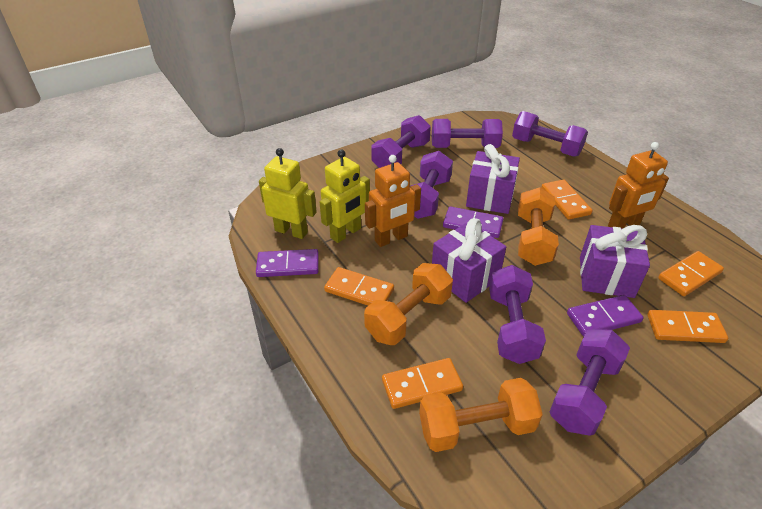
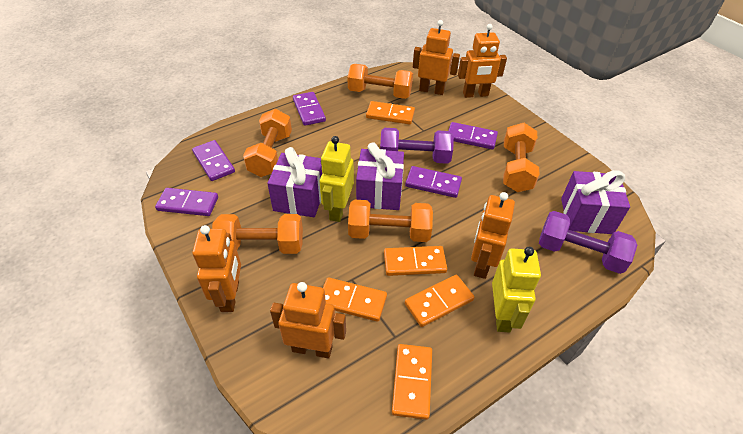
orange dumbbell: 3 -> 5
orange robot: 2 -> 5
purple domino: 3 -> 5
purple dumbbell: 6 -> 2

